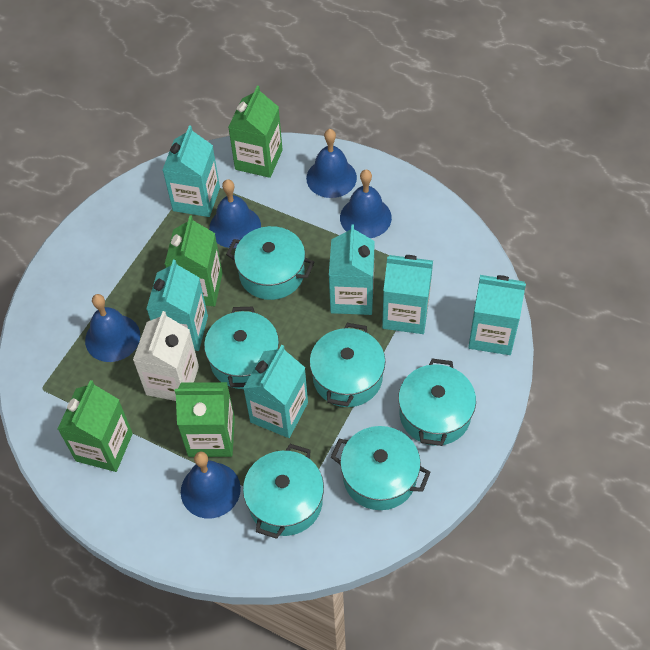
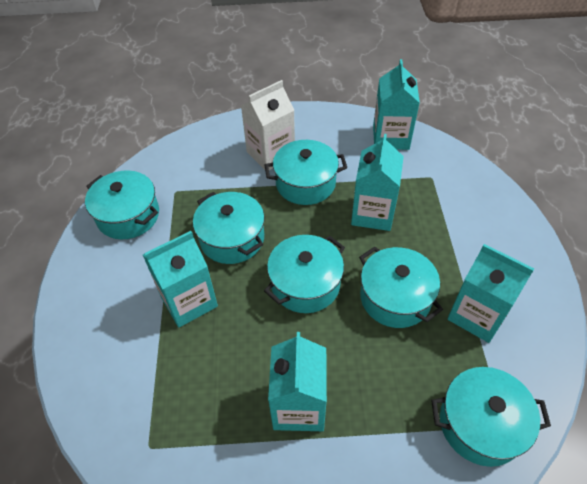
blue bell: 5 -> 0
green carton: 4 -> 0
turquoise carton: 6 -> 5

